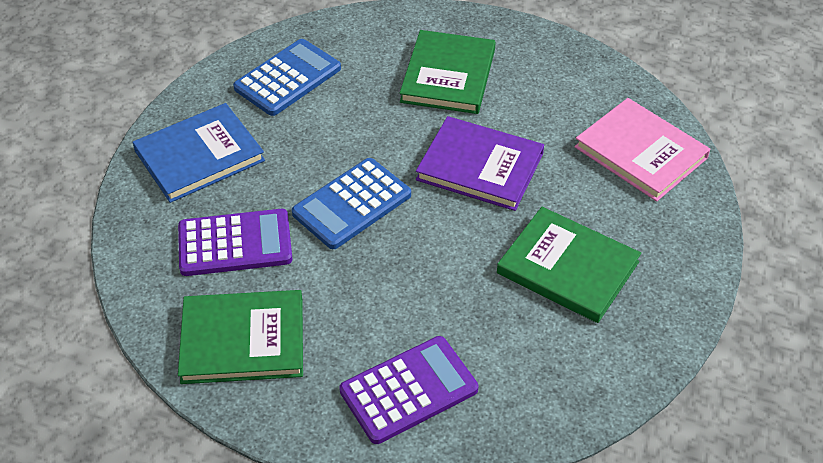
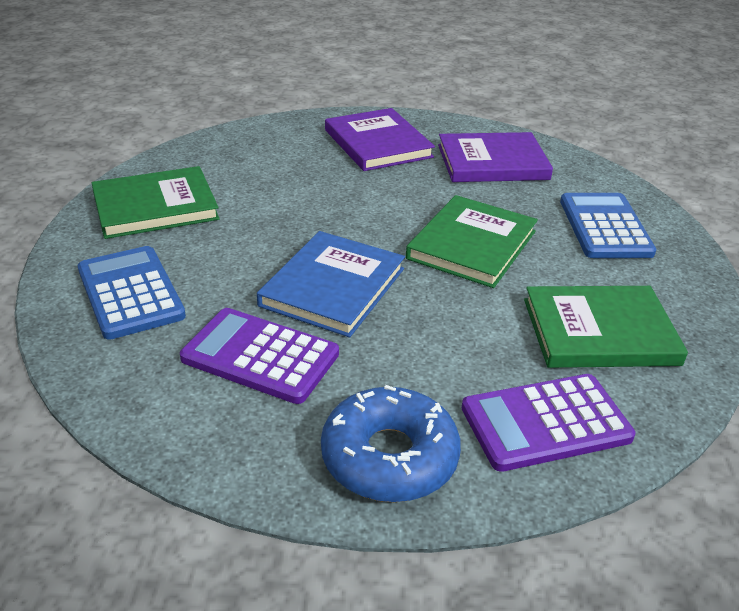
blue donut: 0 -> 1
pink book: 1 -> 0
purple book: 1 -> 2

